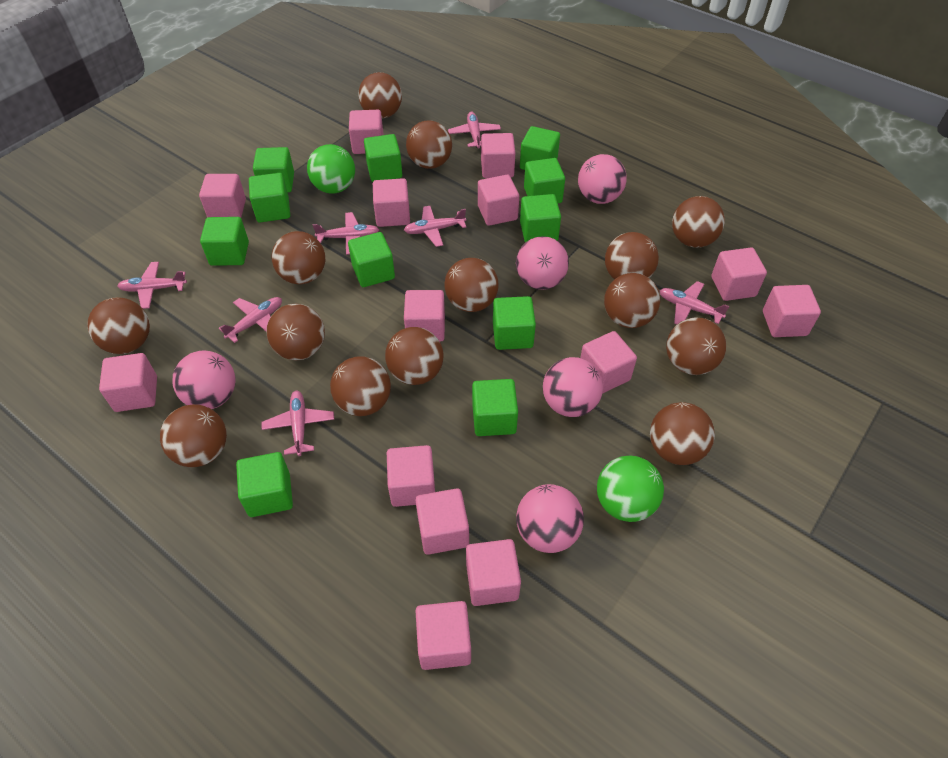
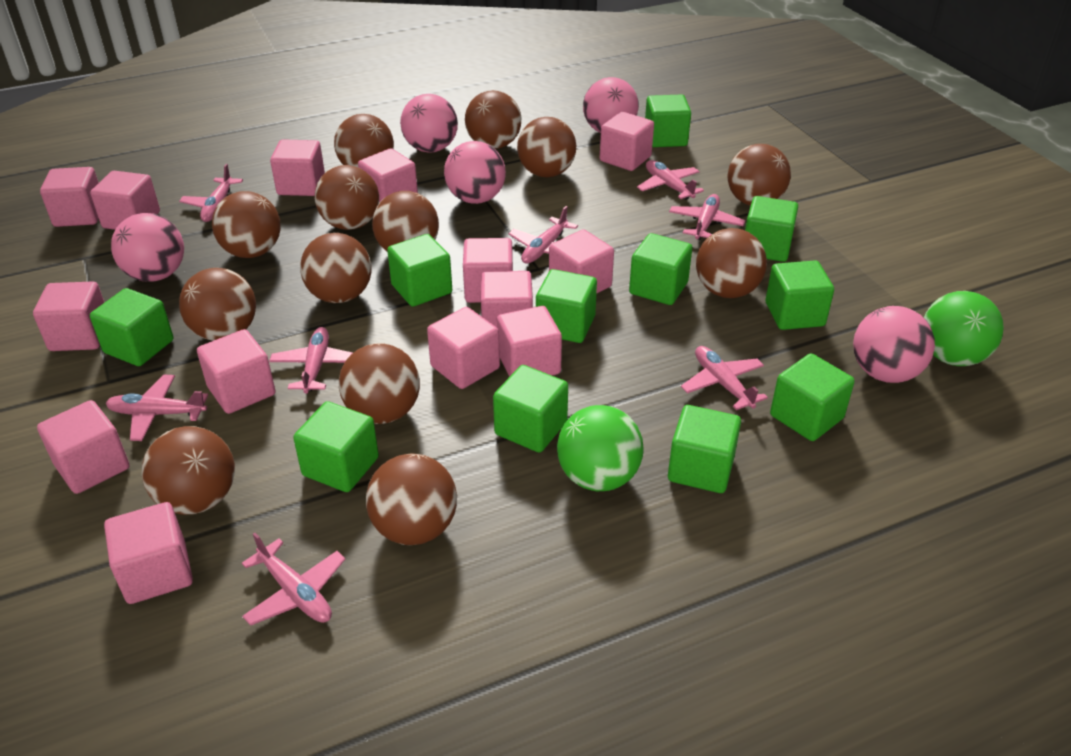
brown ball: 14 -> 13
pink plane: 7 -> 8

